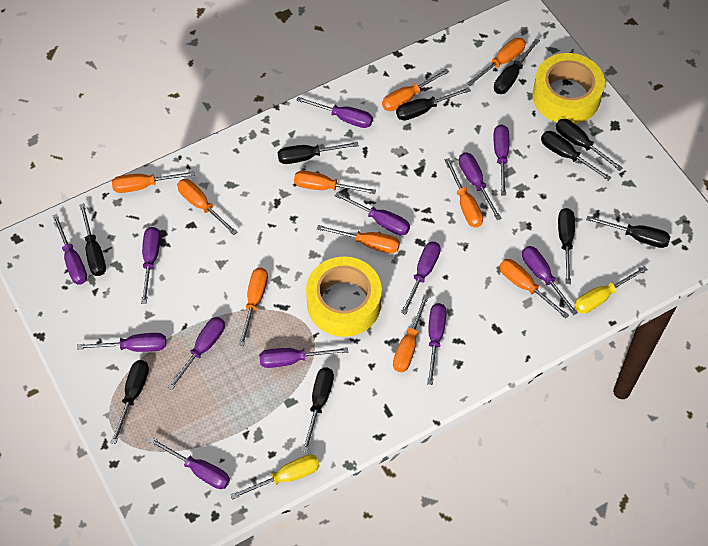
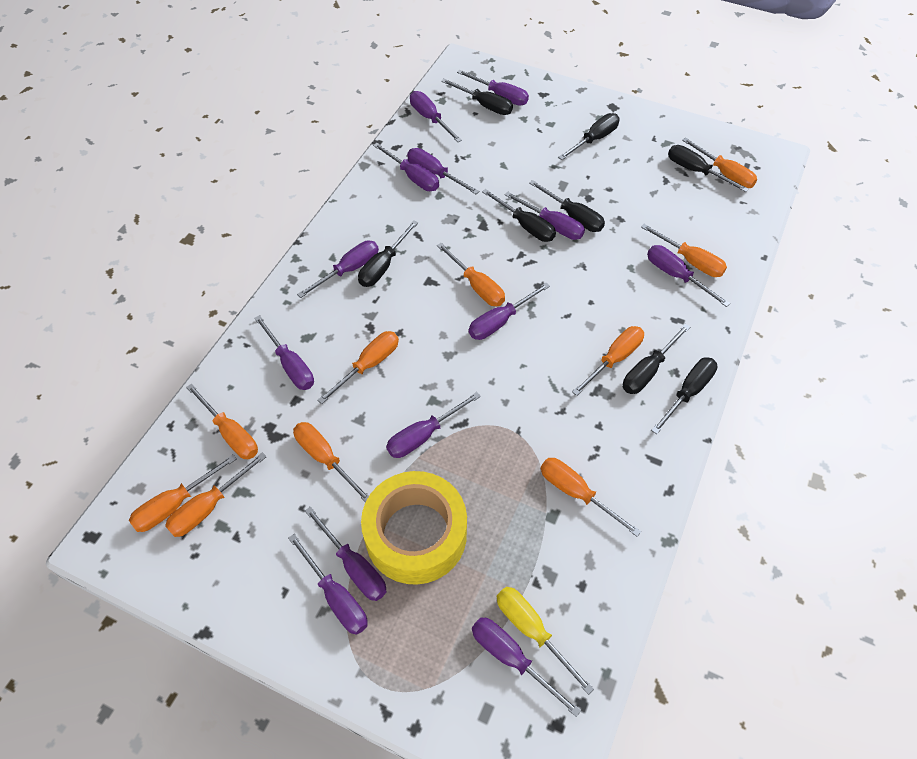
black screwdriver: 10 -> 8
yellow screwdriver: 2 -> 1
yellow tape: 2 -> 1

